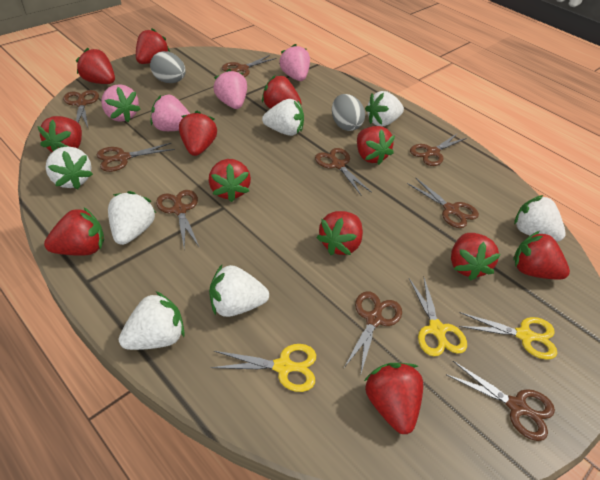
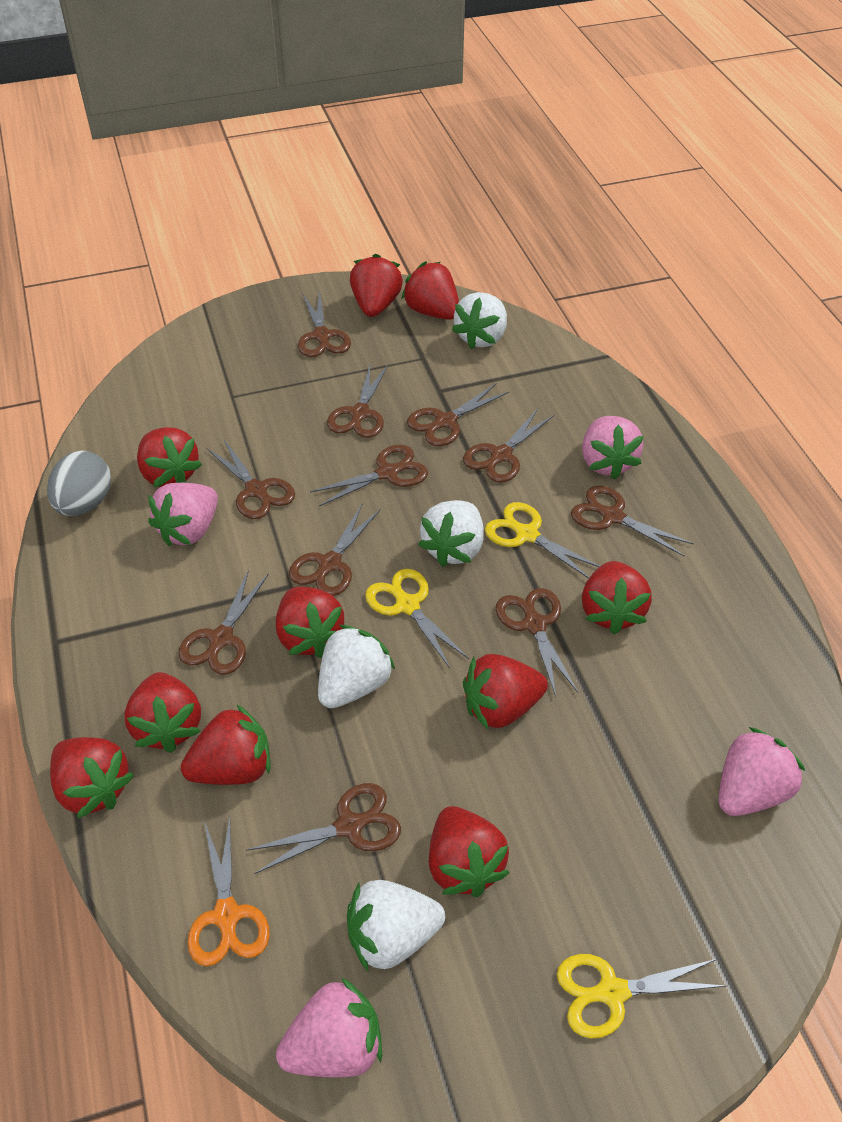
brown scissors: 9 -> 11
grey egg: 2 -> 1
orange scissors: 0 -> 1
red strawberry: 12 -> 10
white strawberry: 7 -> 4

